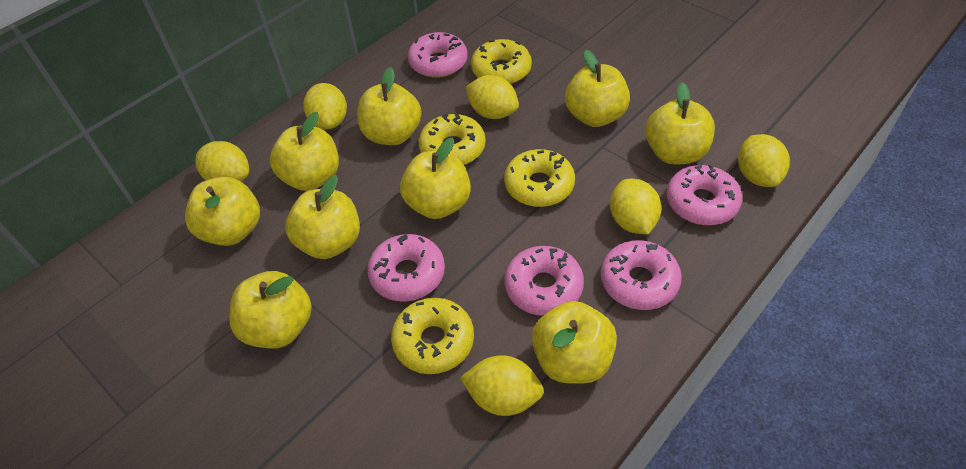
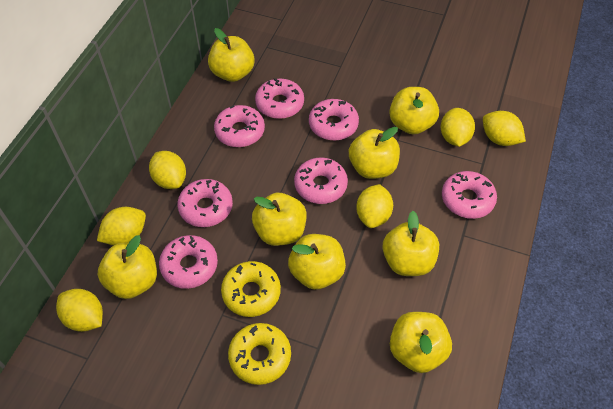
pink donut: 5 -> 7
yellow apple: 9 -> 8
yellow donut: 4 -> 2

